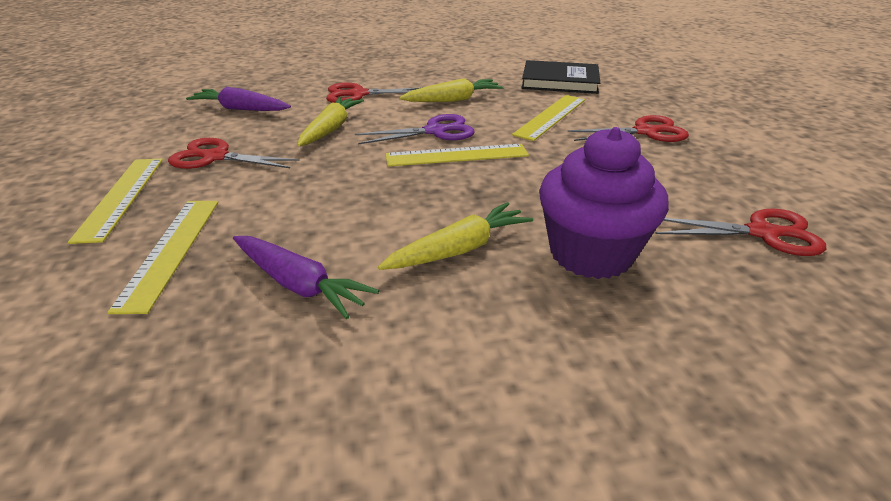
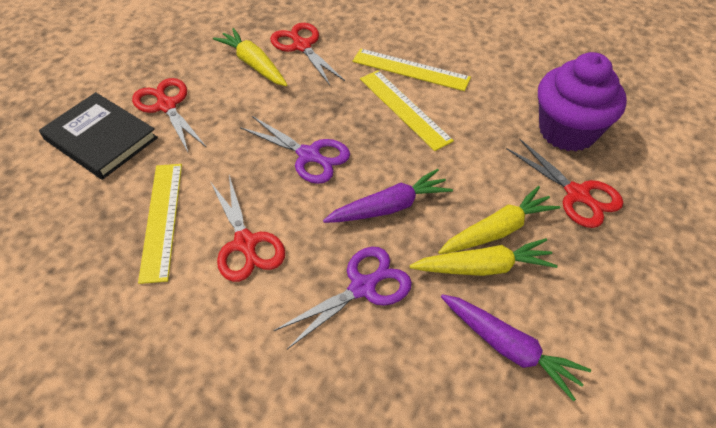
purple scissors: 1 -> 2
yellow ruler: 4 -> 3

